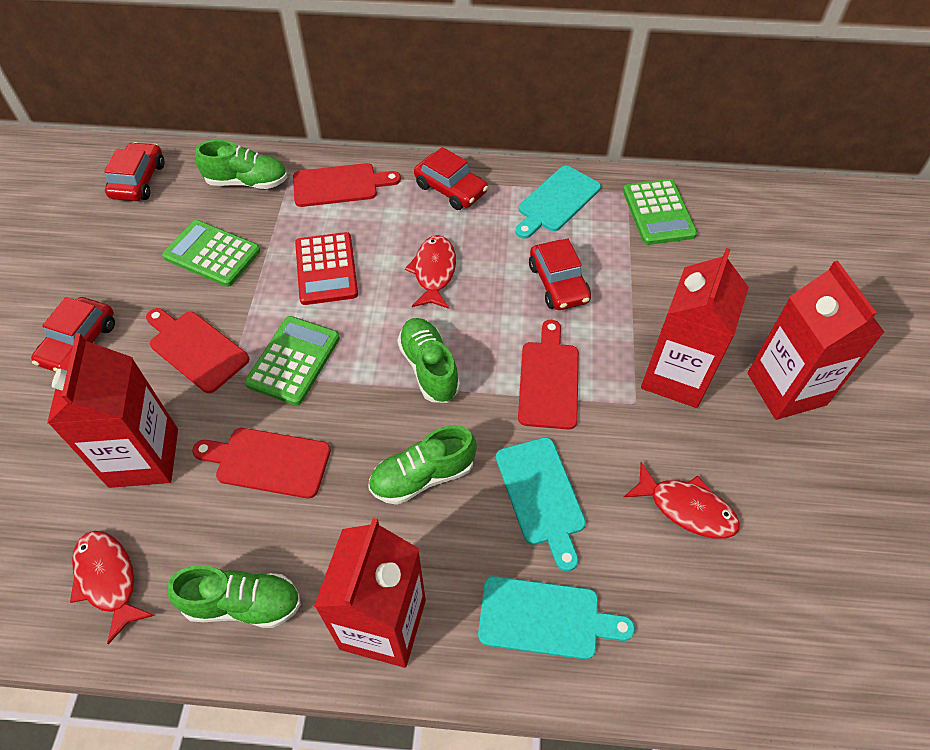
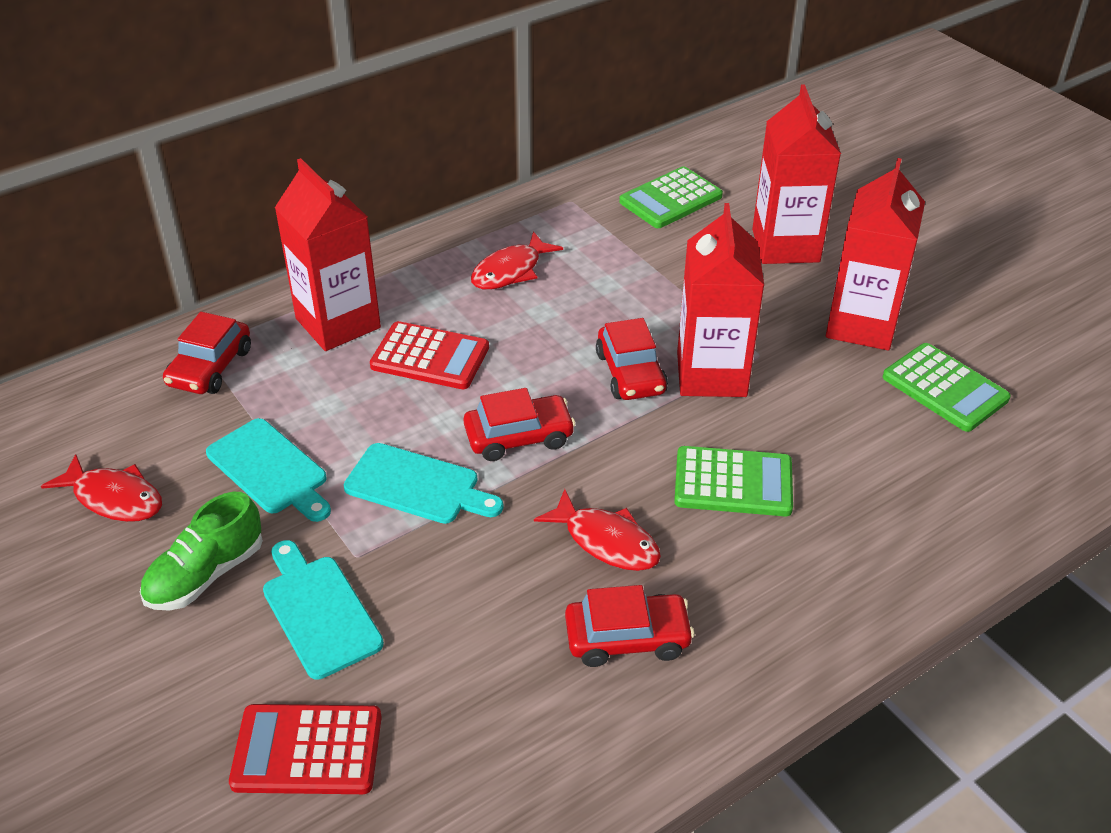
green shoe: 4 -> 1
red calculator: 1 -> 2
red cutting board: 4 -> 0

